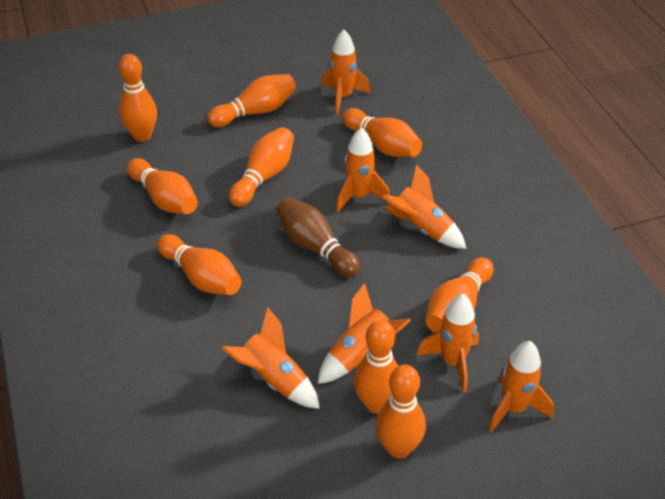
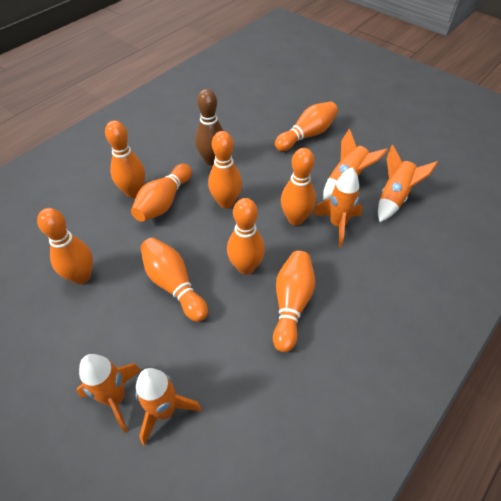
orange rocket: 7 -> 5

